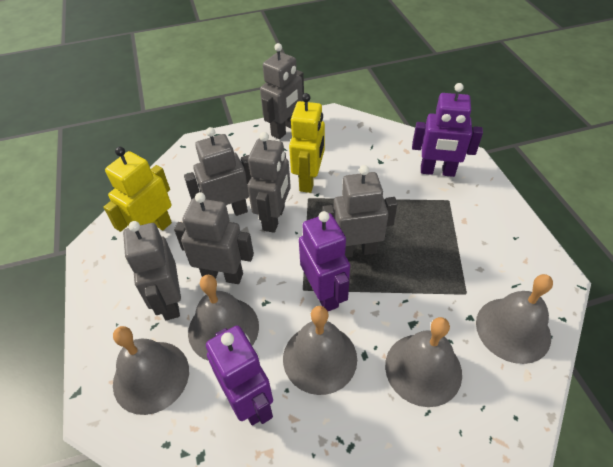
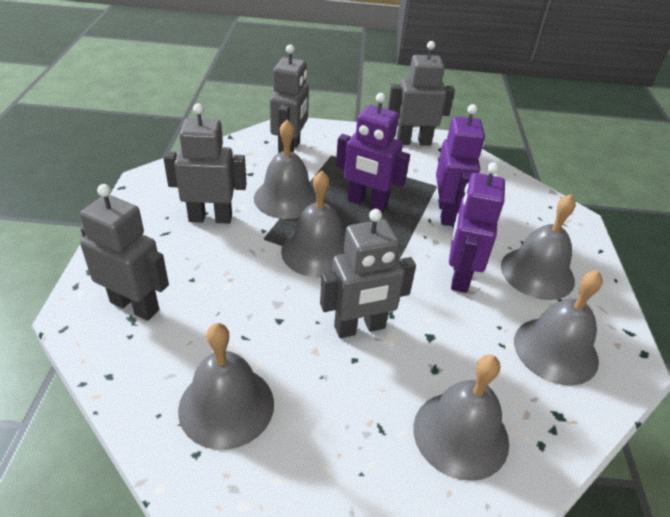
grey bell: 5 -> 6
grey robot: 6 -> 5
yellow robot: 2 -> 0

